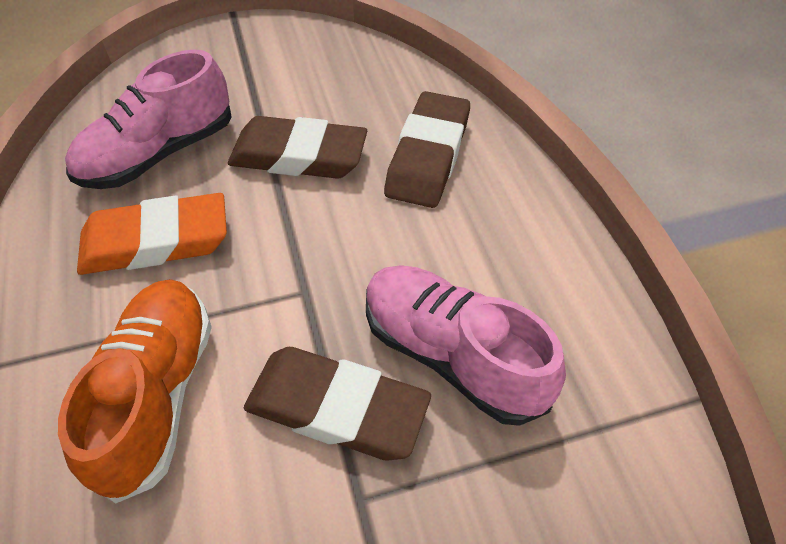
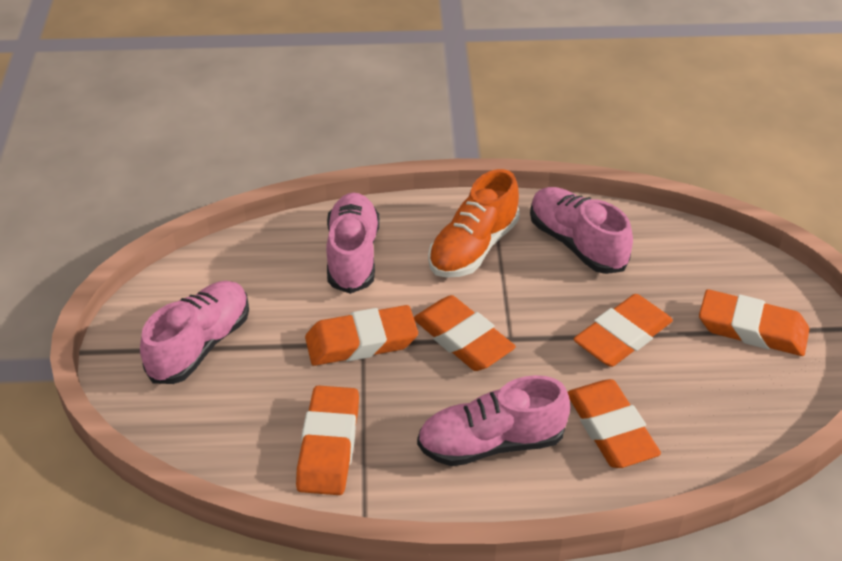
brown eraser: 3 -> 0
orange eraser: 1 -> 6
pink shoe: 2 -> 4

